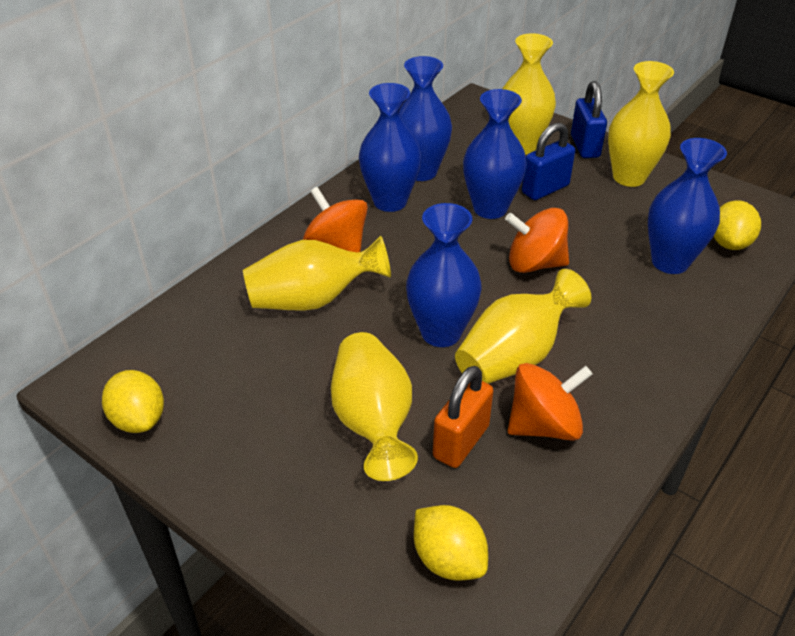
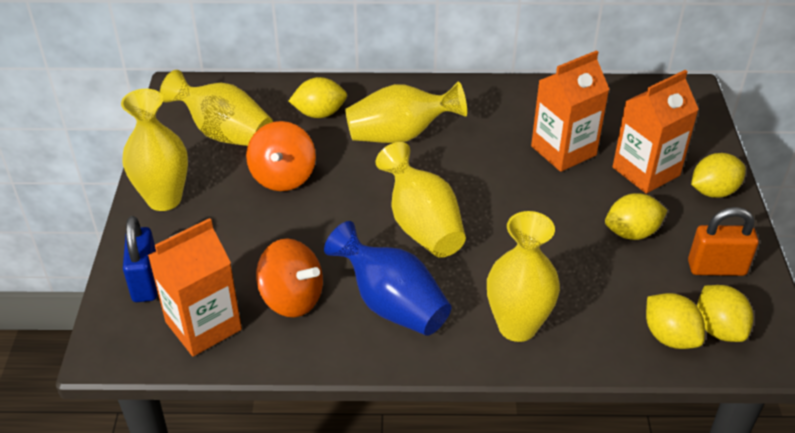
blue padlock: 2 -> 1
blue vase: 5 -> 1
orange carton: 0 -> 3
orange spinning top: 3 -> 2
yellow lemon: 3 -> 5

